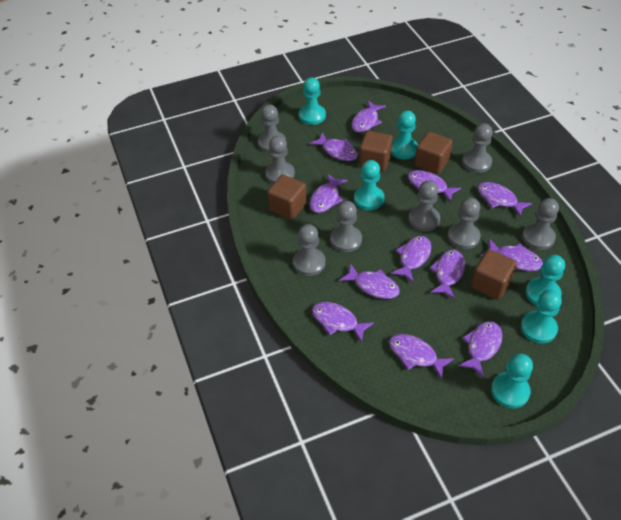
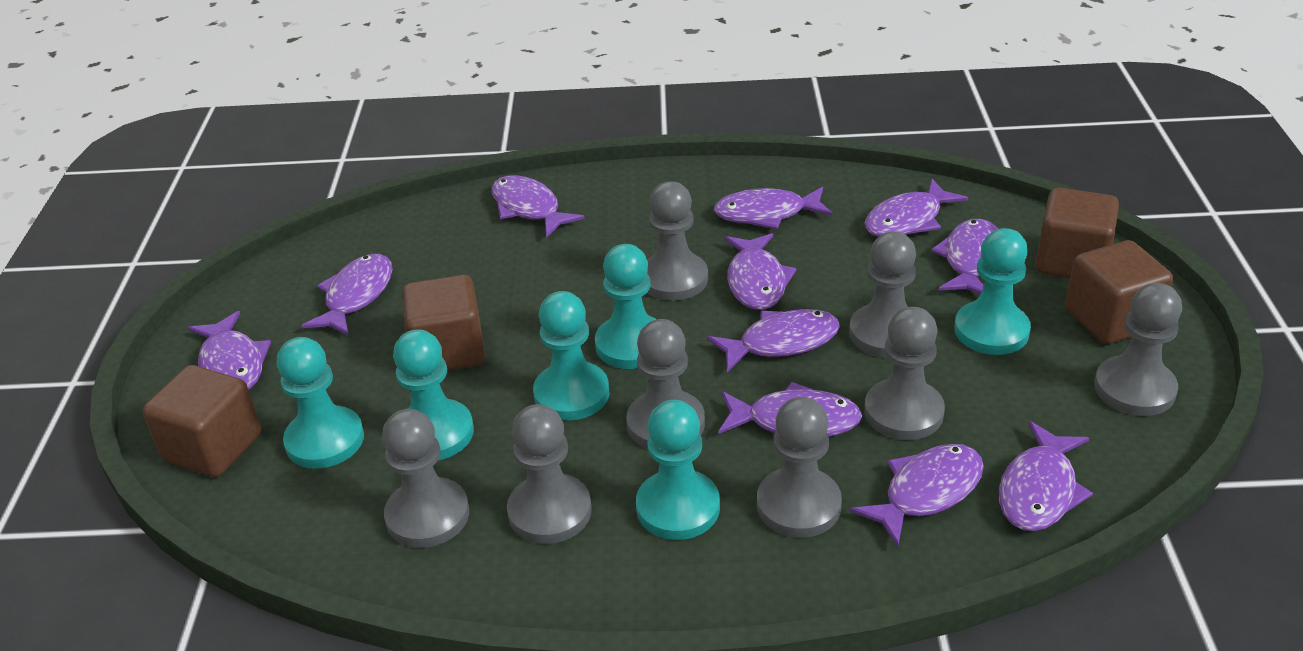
purple fish: 12 -> 11

